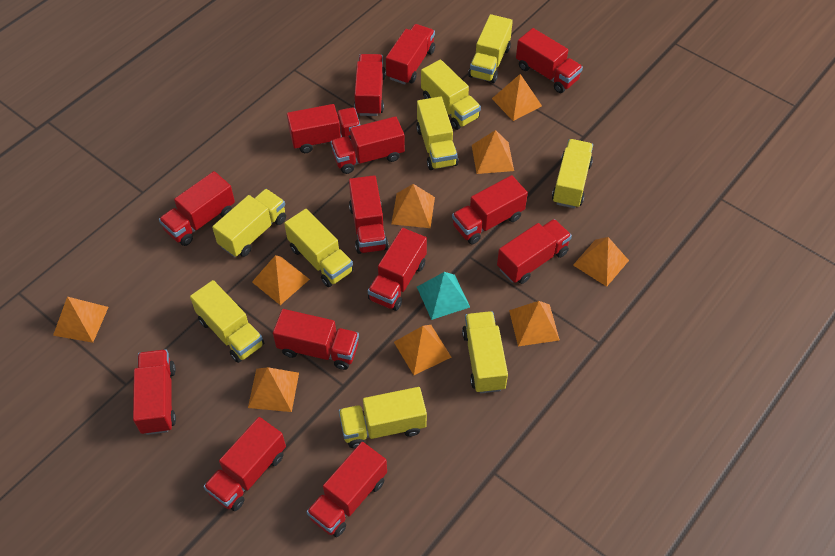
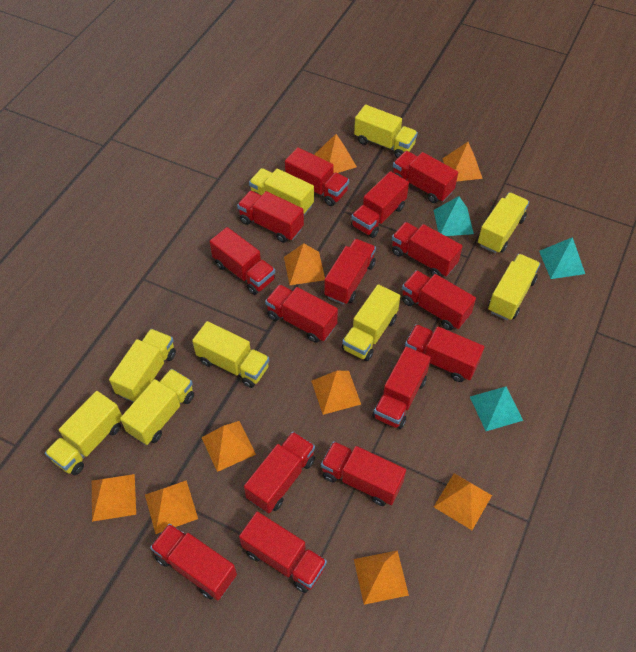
red truck: 14 -> 15
turquoise pyramid: 1 -> 3

